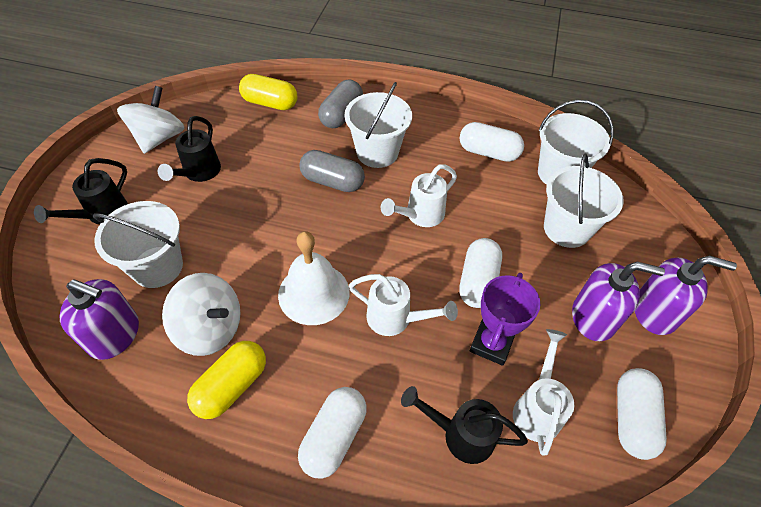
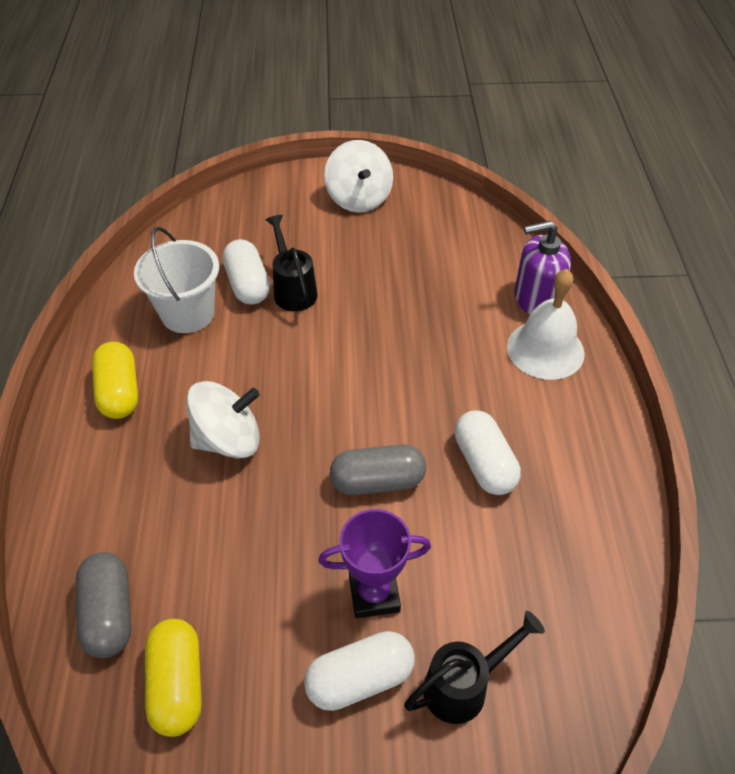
black watering can: 3 -> 2
purple soap dispenser: 3 -> 1
white bucket: 4 -> 1
white capsule: 4 -> 3
white watering can: 3 -> 0

